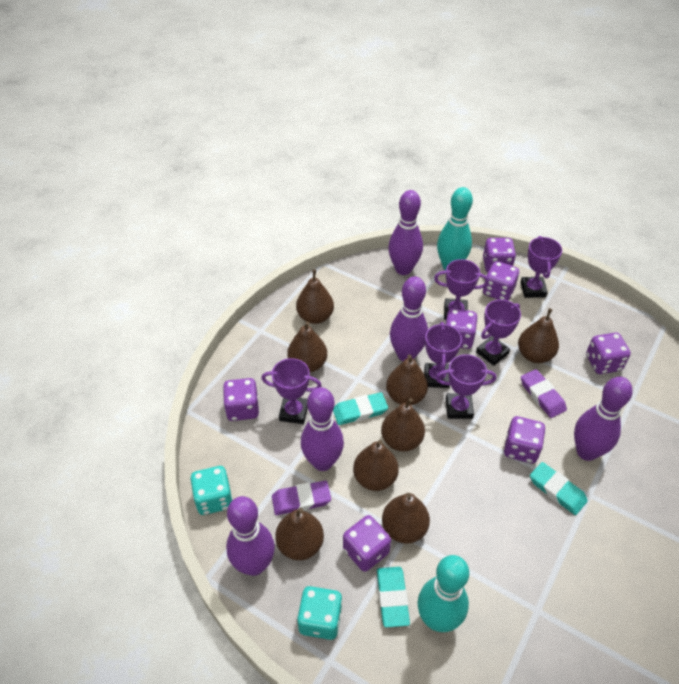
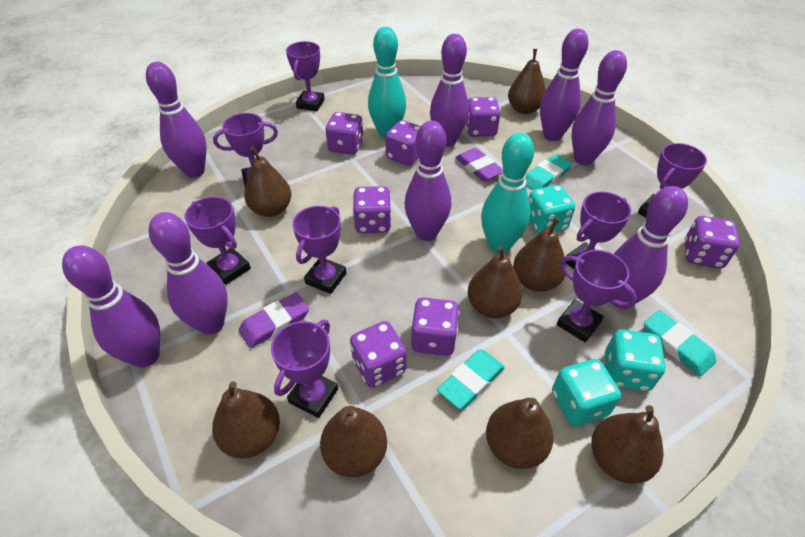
purple bowling pin: 5 -> 8
purple trophy: 6 -> 8
turquoise dice: 2 -> 3

